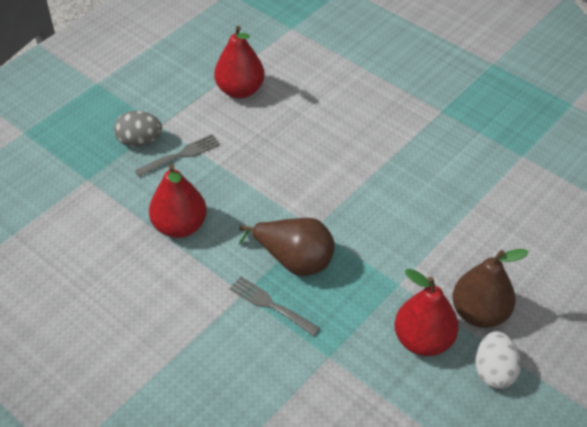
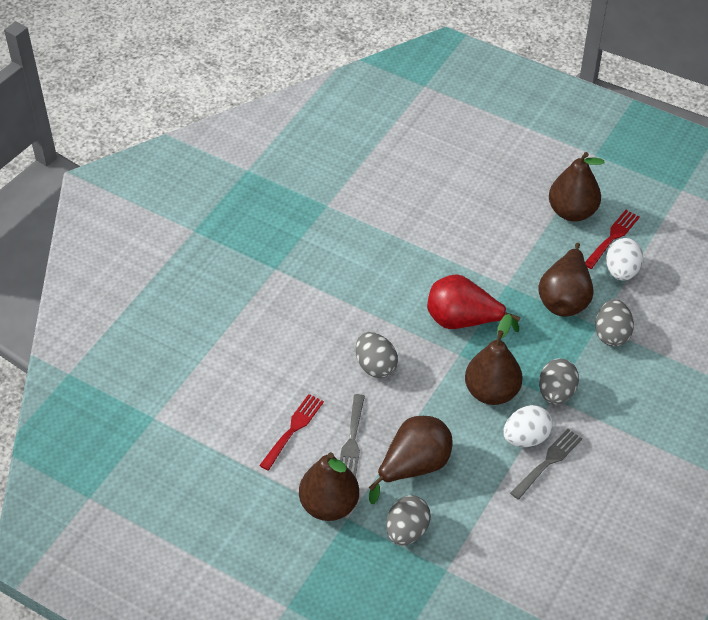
brown pear: 2 -> 5
grey egg: 1 -> 4
red fork: 0 -> 2
red pear: 3 -> 1
white egg: 1 -> 2

